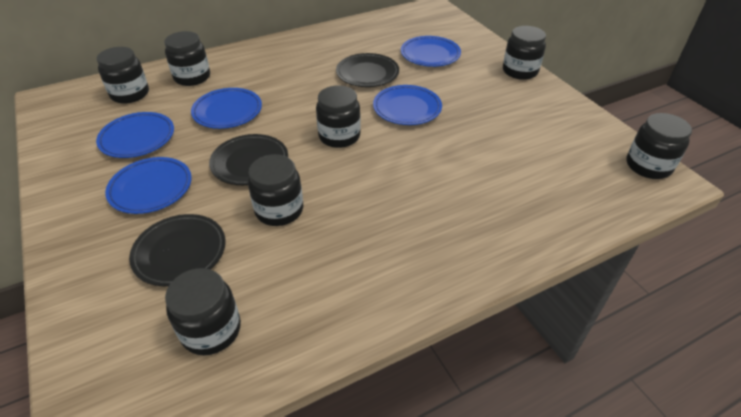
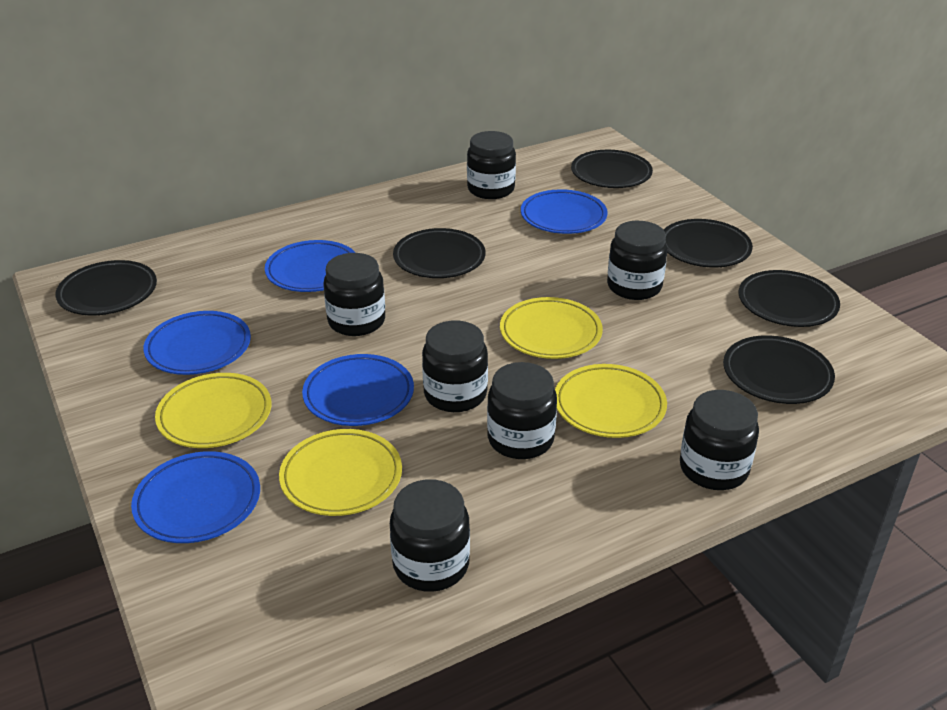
black plate: 3 -> 6
yellow plate: 0 -> 4

